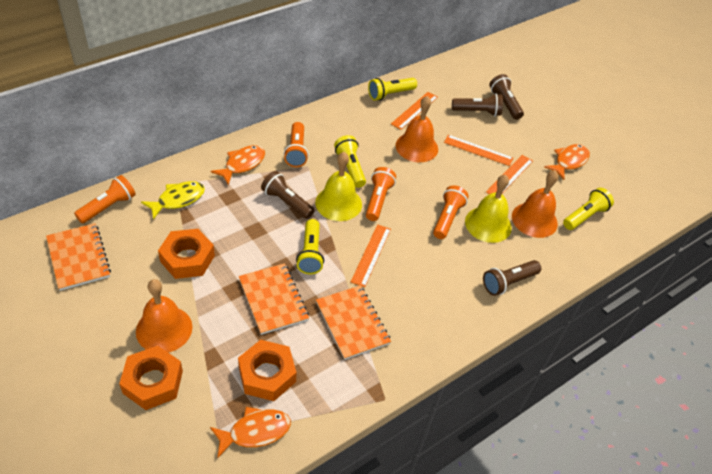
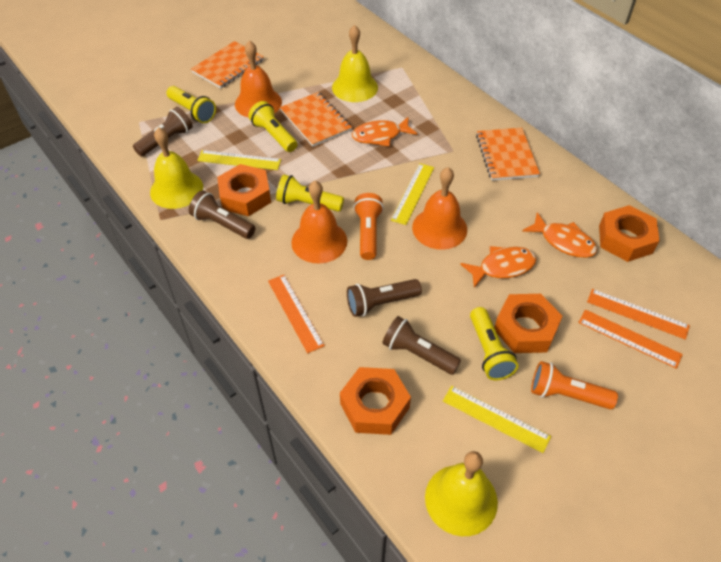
orange flashlight: 4 -> 2
orange nut: 3 -> 4
orange ruler: 4 -> 3
yellow bell: 2 -> 3
yellow fish: 1 -> 0
yellow ruler: 0 -> 3

